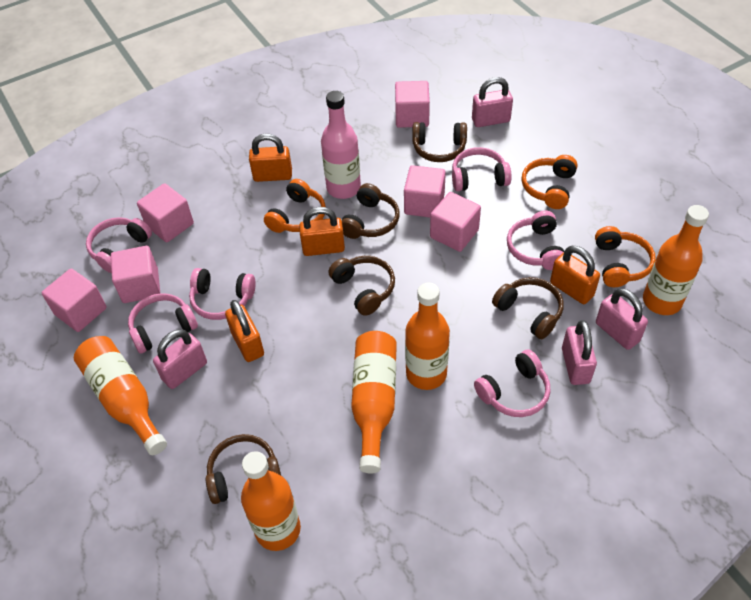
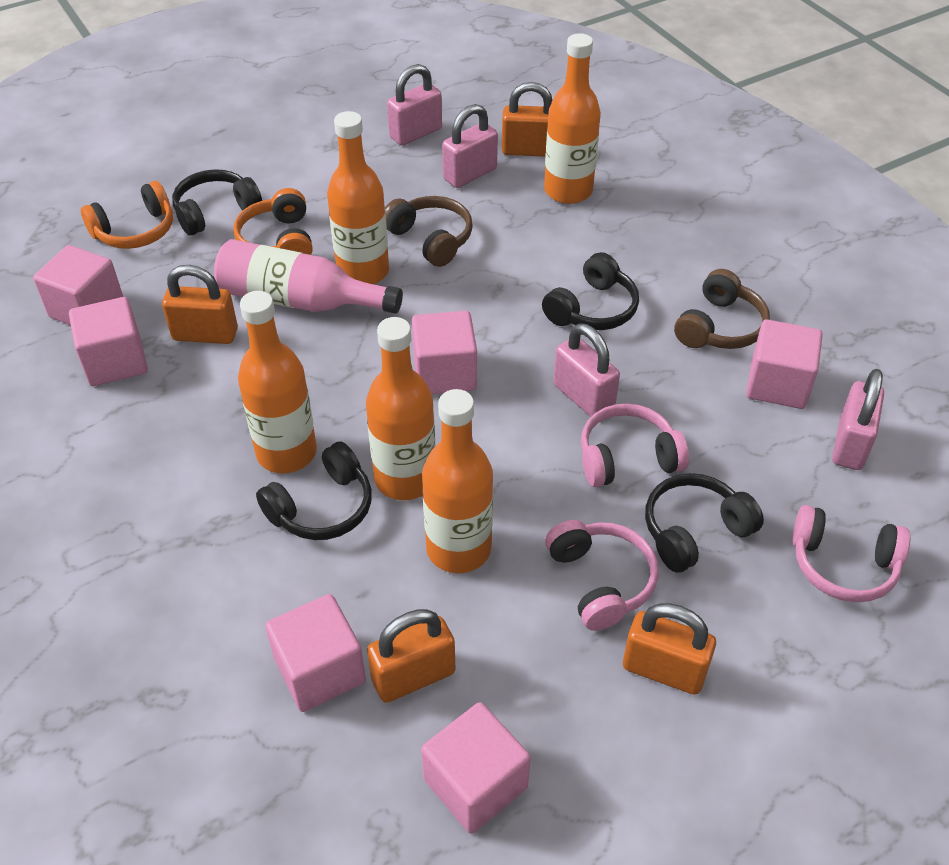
black headphones: 0 -> 4
brown headphones: 5 -> 2
orange headphones: 3 -> 2
pink headphones: 6 -> 3

